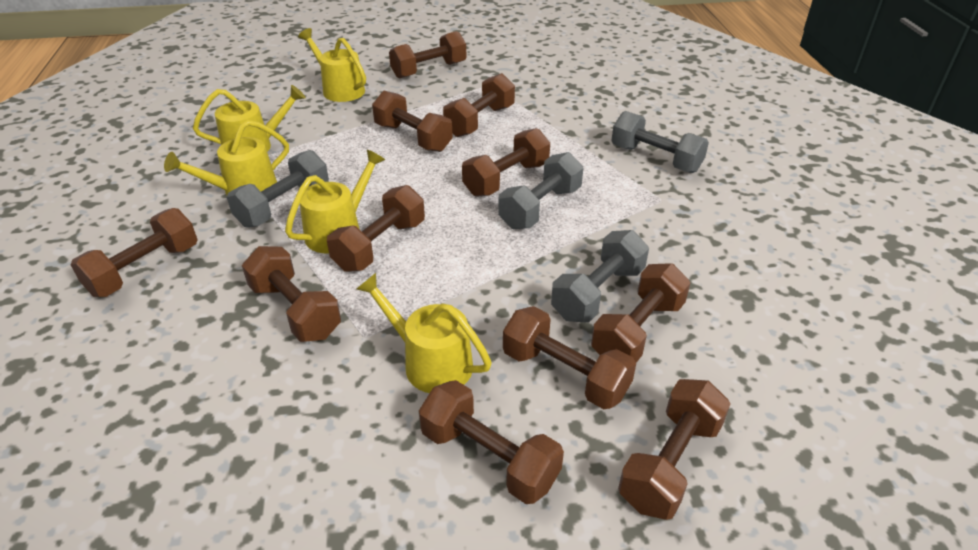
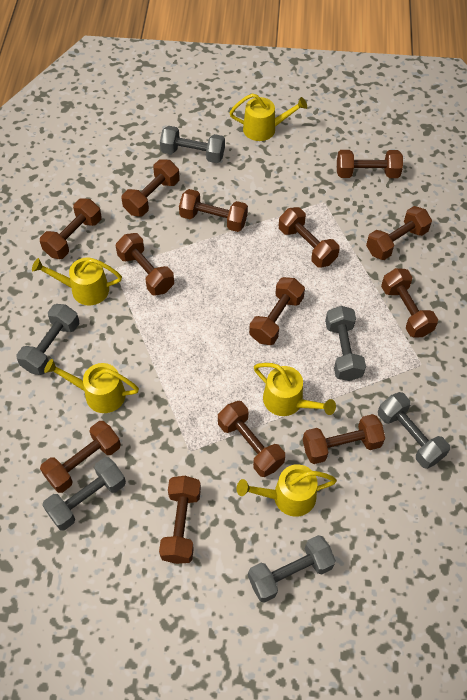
brown dumbbell: 11 -> 13
grey dumbbell: 4 -> 6

